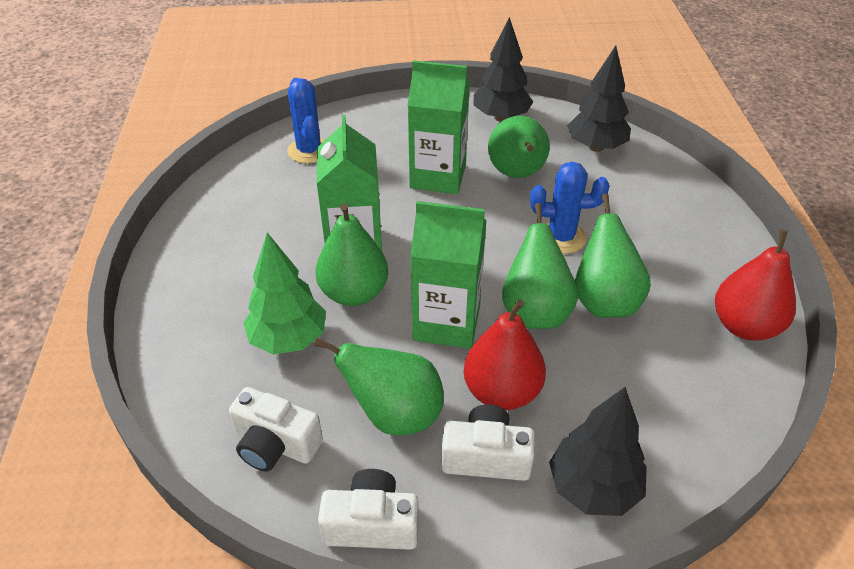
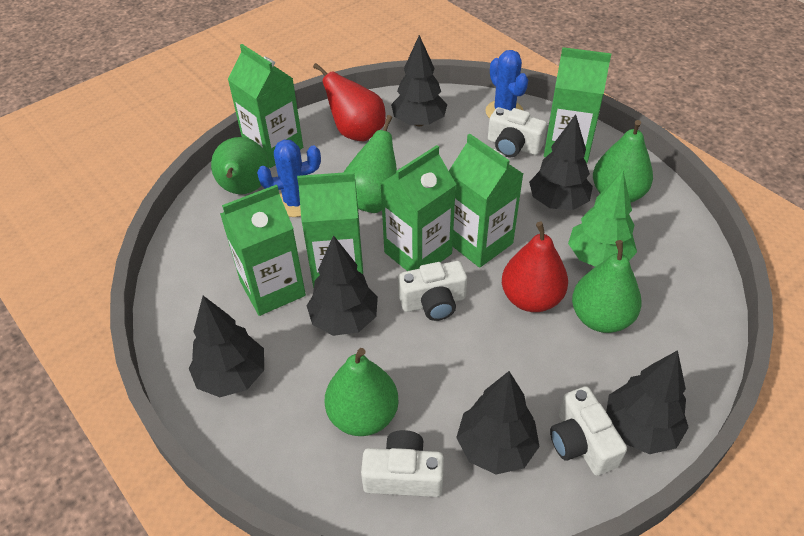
black tree: 3 -> 6
green carton: 3 -> 6
white camera: 3 -> 4

